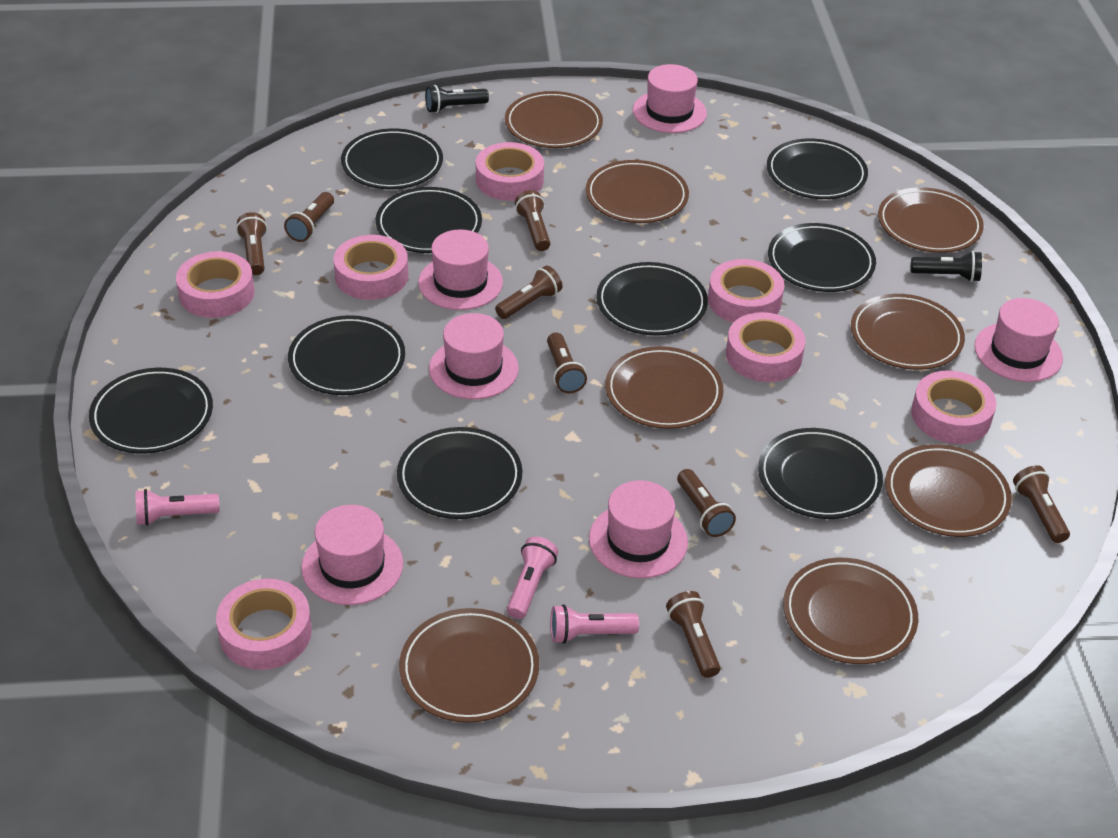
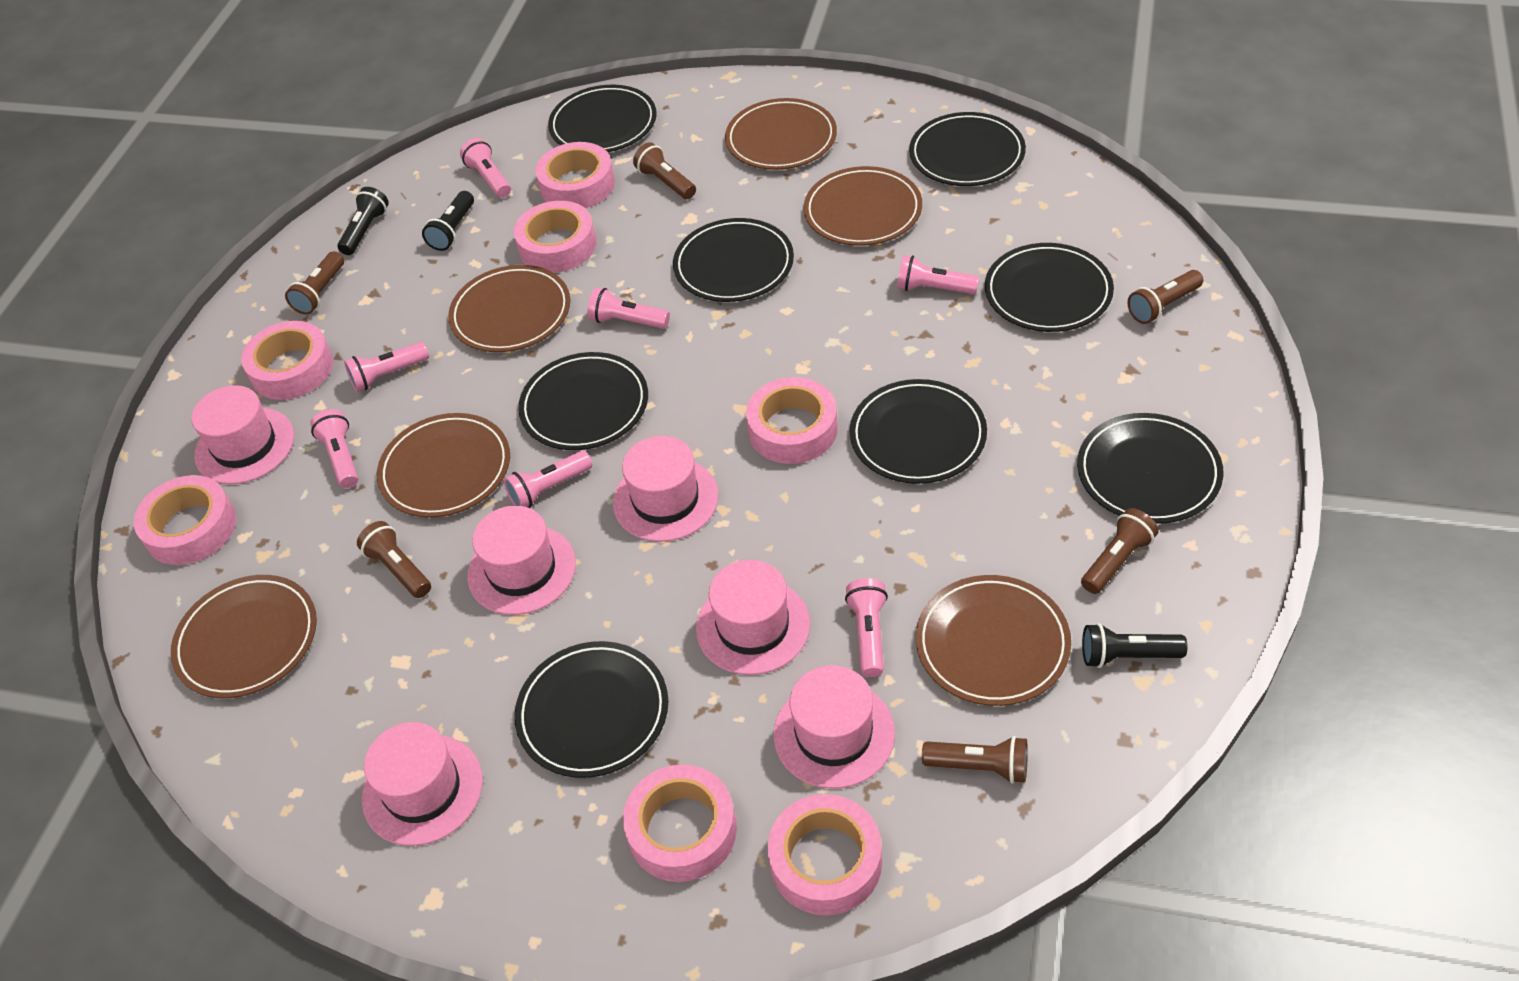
black flashlight: 2 -> 3
black plate: 9 -> 8
brown flashlight: 8 -> 6
brown plate: 8 -> 6
pink flashlight: 3 -> 7

